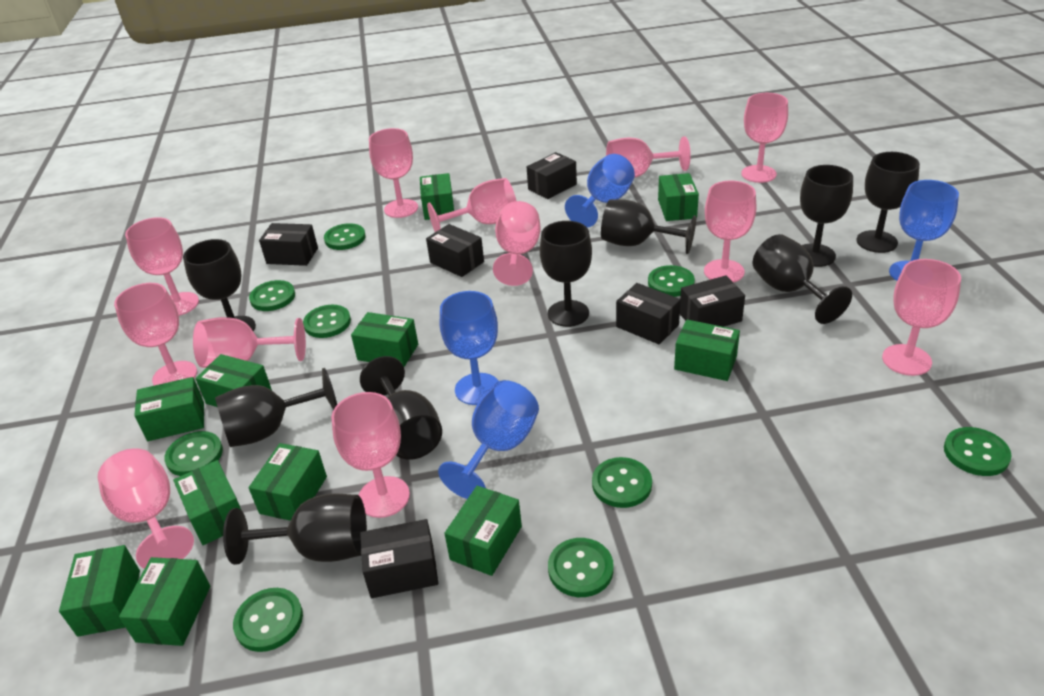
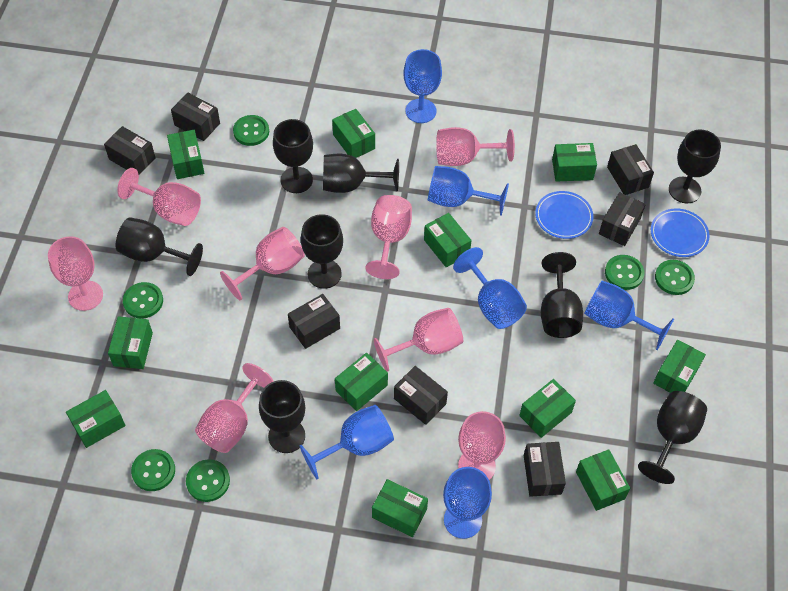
black box: 6 -> 7
black goblet: 9 -> 8
blue goblet: 4 -> 6
blue plate: 0 -> 2
green button: 9 -> 6
pink goblet: 12 -> 8

